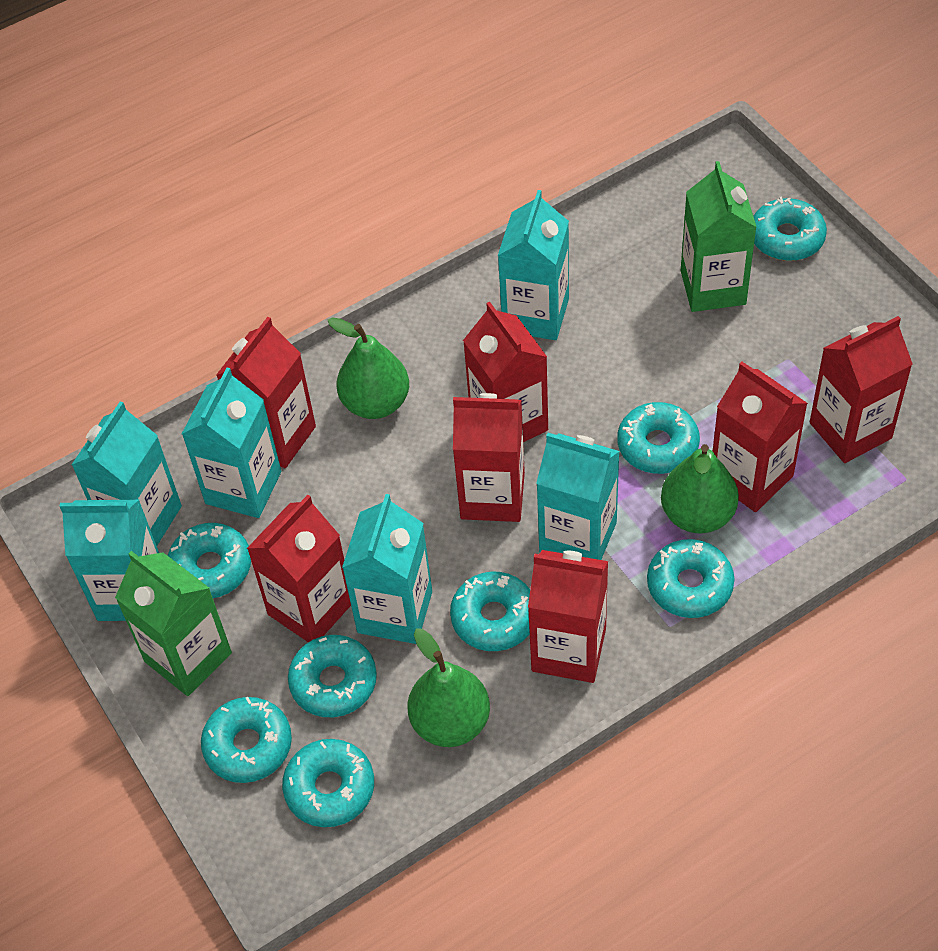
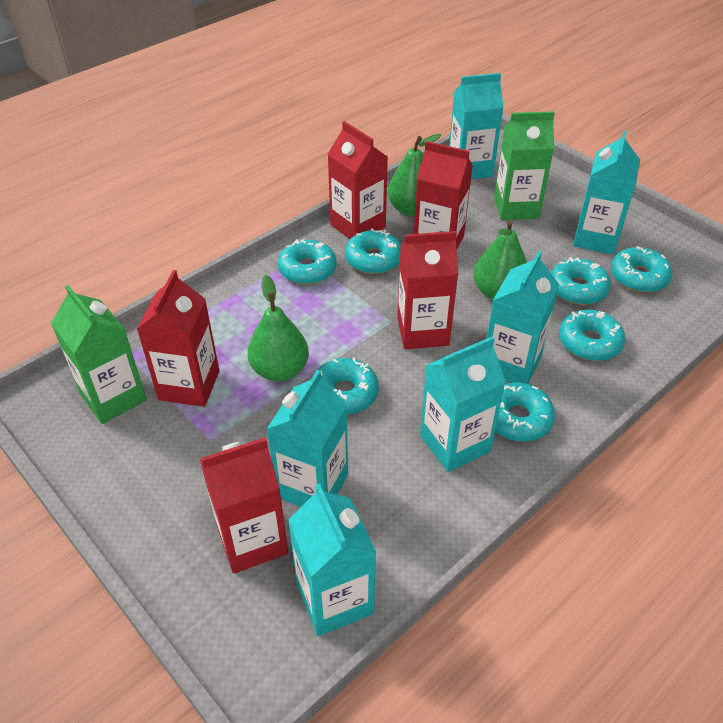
red carton: 7 -> 5
turquoise donut: 8 -> 7

